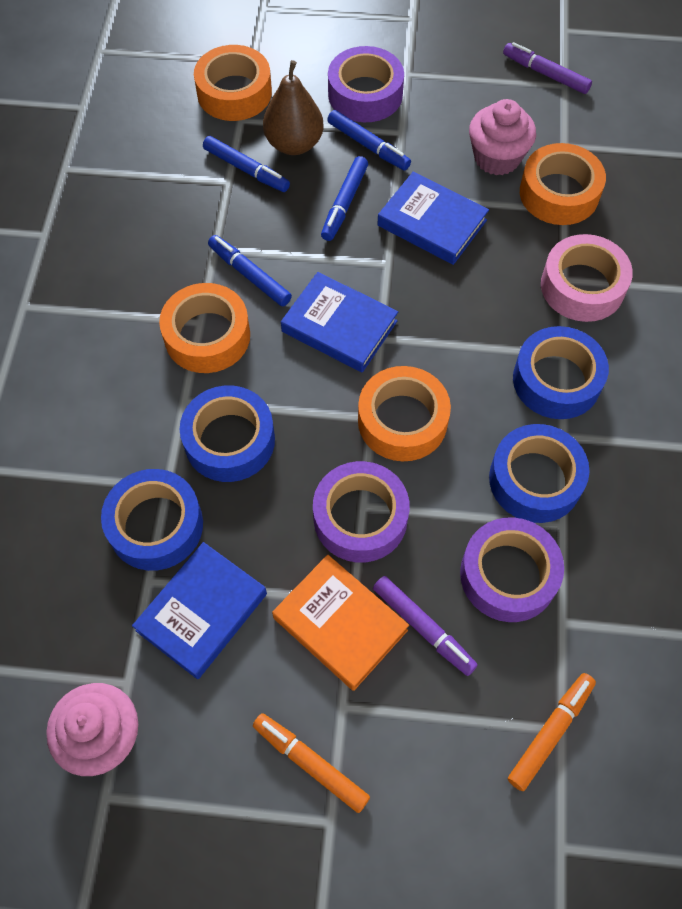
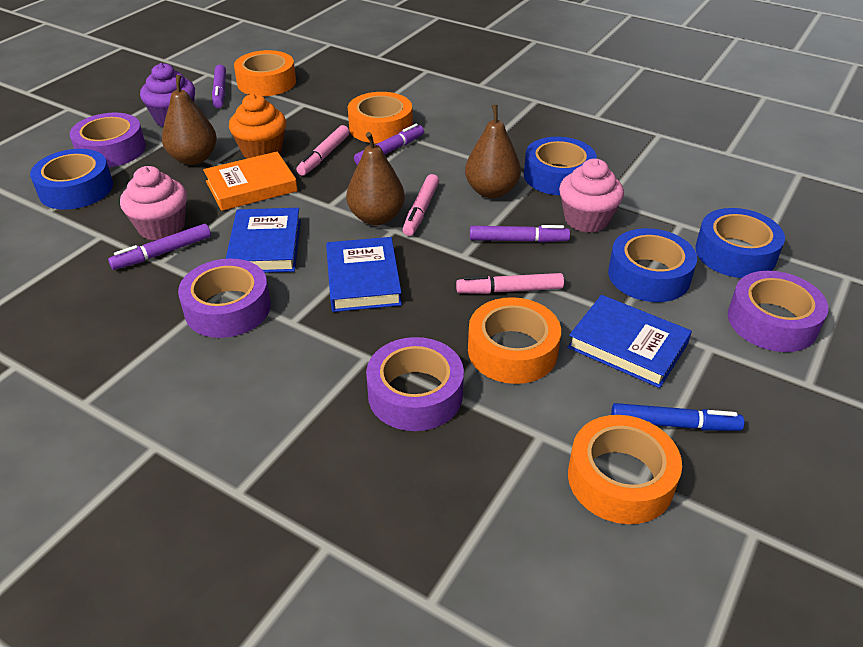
blue marker: 4 -> 1
brown pear: 1 -> 3
orange cupcake: 0 -> 1
orange marker: 2 -> 0
pink marker: 0 -> 3
pink tape: 1 -> 0
purple cupcake: 0 -> 1
purple marker: 2 -> 4
purple tape: 3 -> 4

